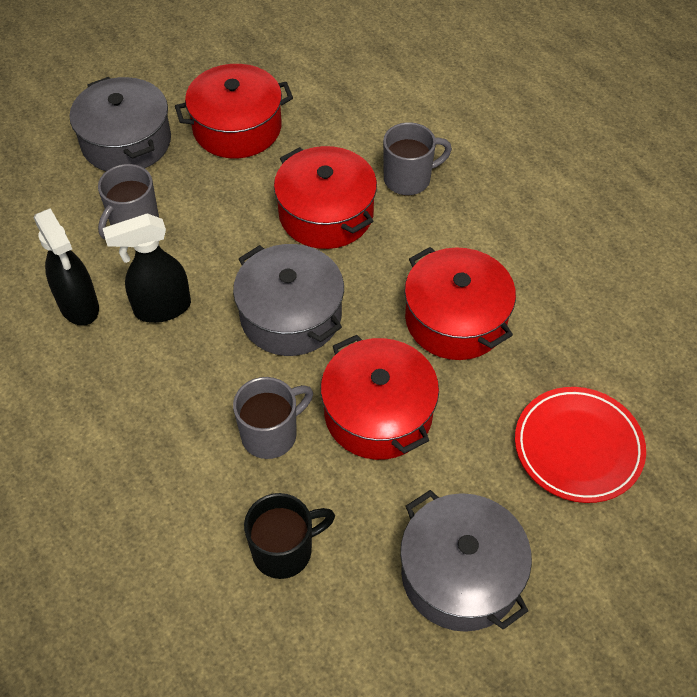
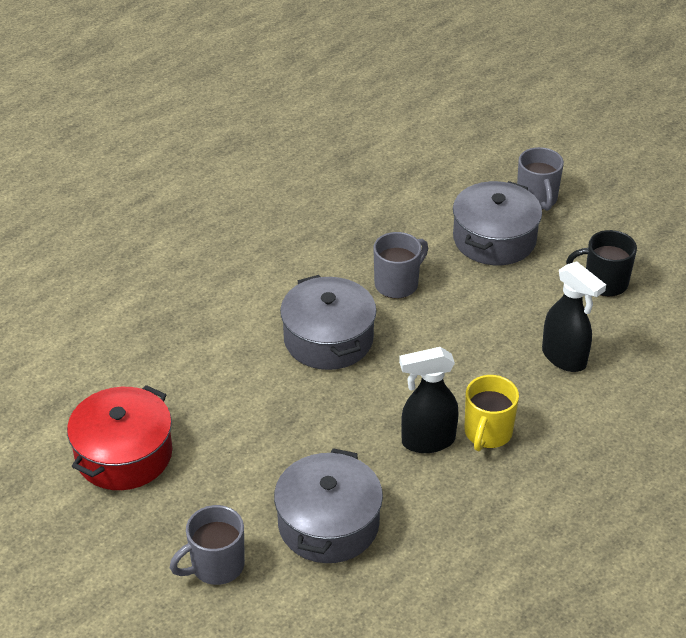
red plate: 1 -> 0
red pot: 4 -> 1
yellow mug: 0 -> 1

